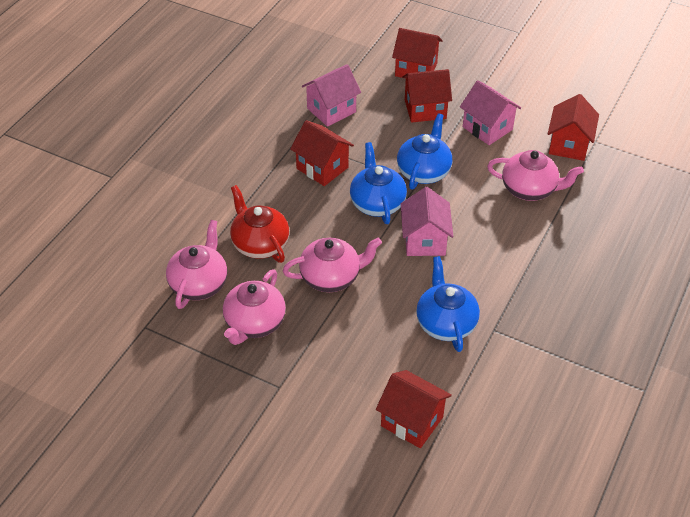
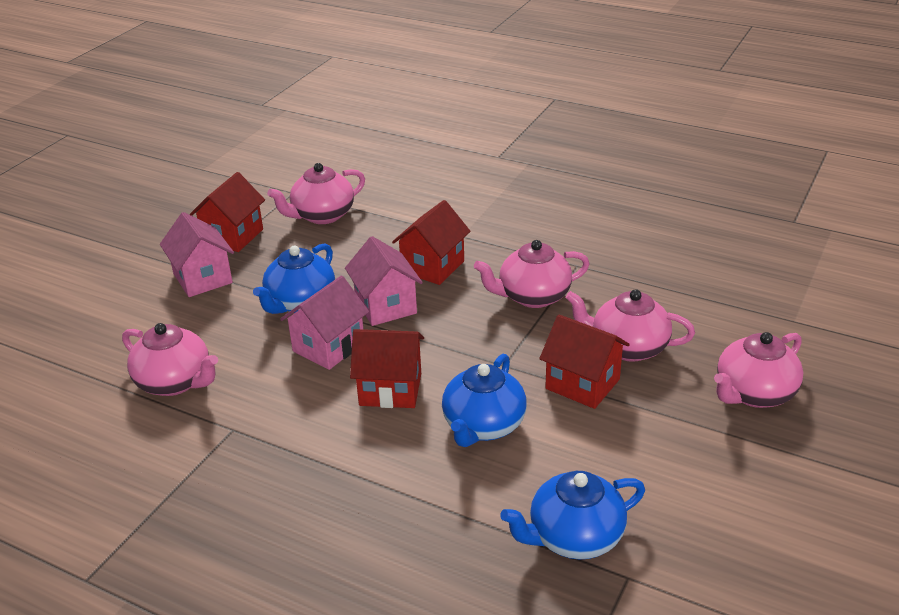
pink teapot: 4 -> 5
red house: 5 -> 4
red teapot: 1 -> 0

